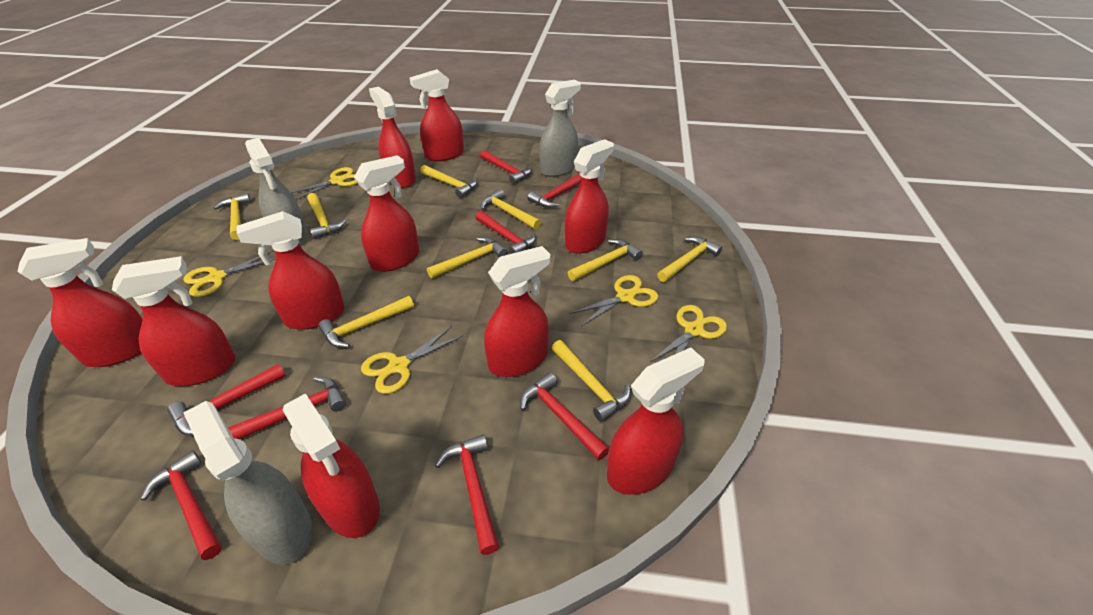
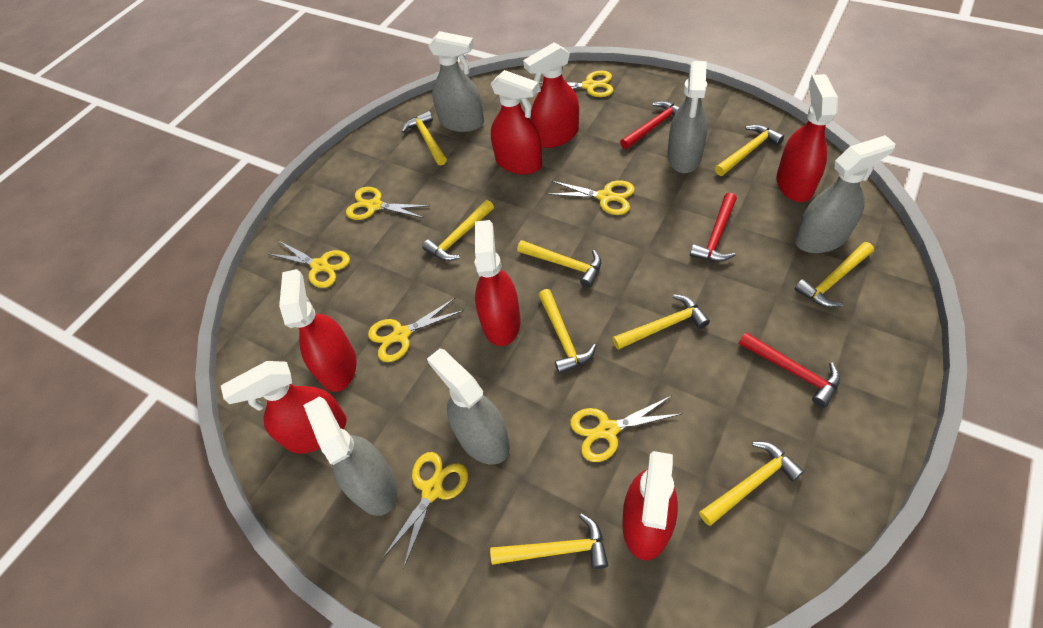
grey spray bottle: 3 -> 5
red hammer: 8 -> 3
red spray bottle: 10 -> 7
yellow scissors: 5 -> 7

